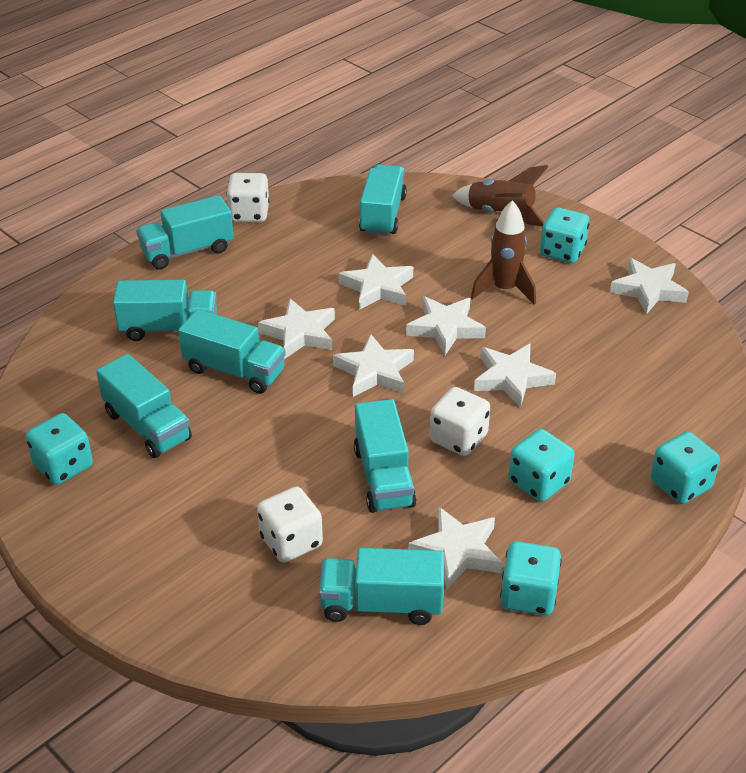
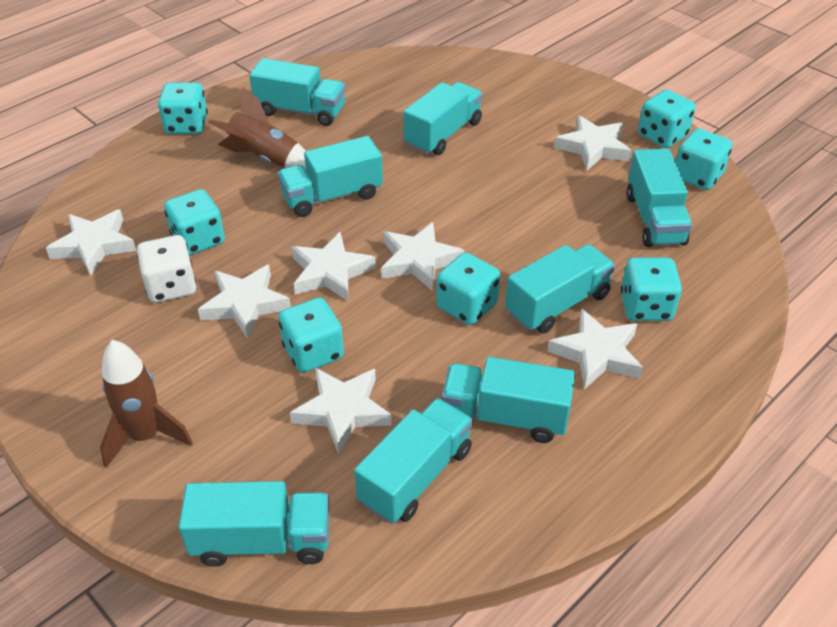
turquoise dice: 5 -> 7
turquoise truck: 7 -> 8
white dice: 3 -> 1

